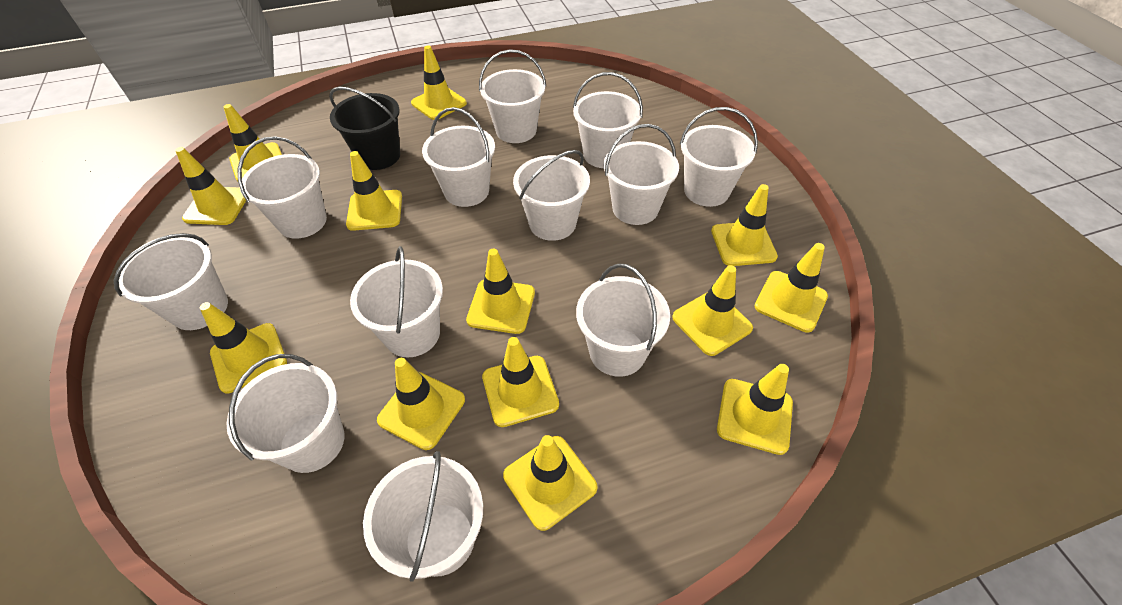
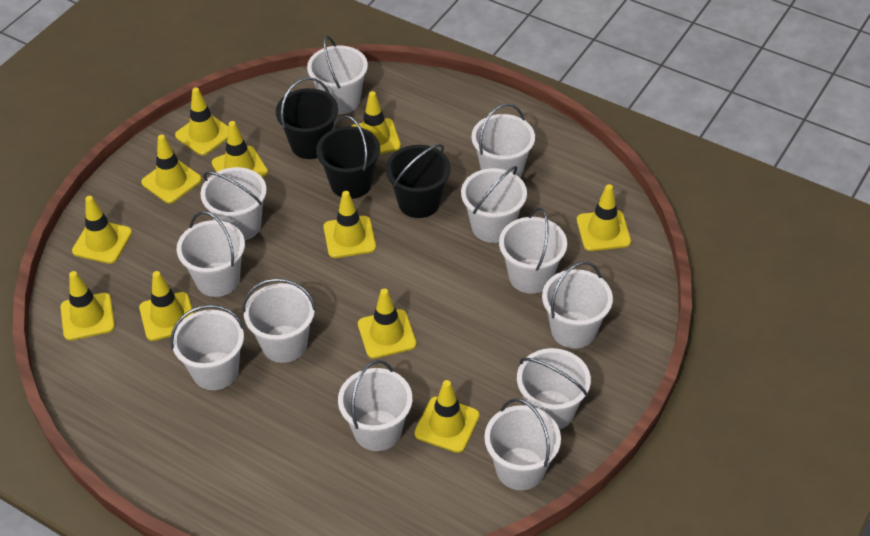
black bucket: 1 -> 3
yellow traffic cone: 13 -> 11

